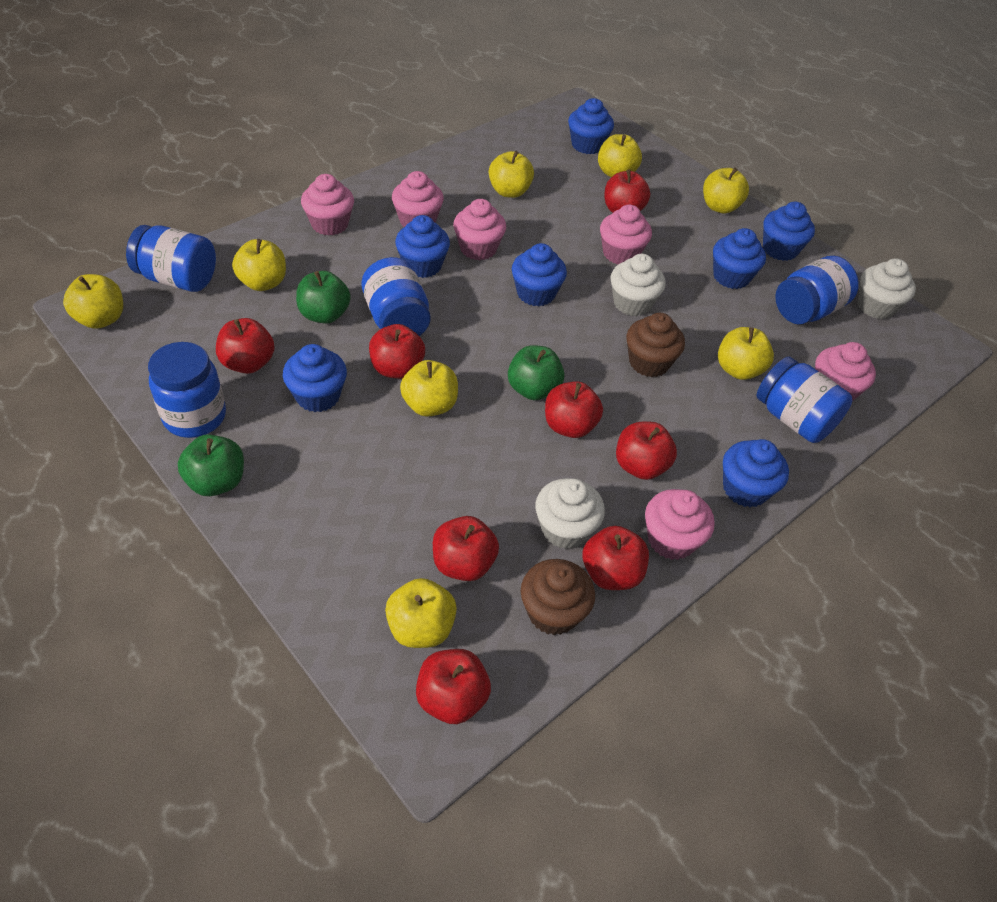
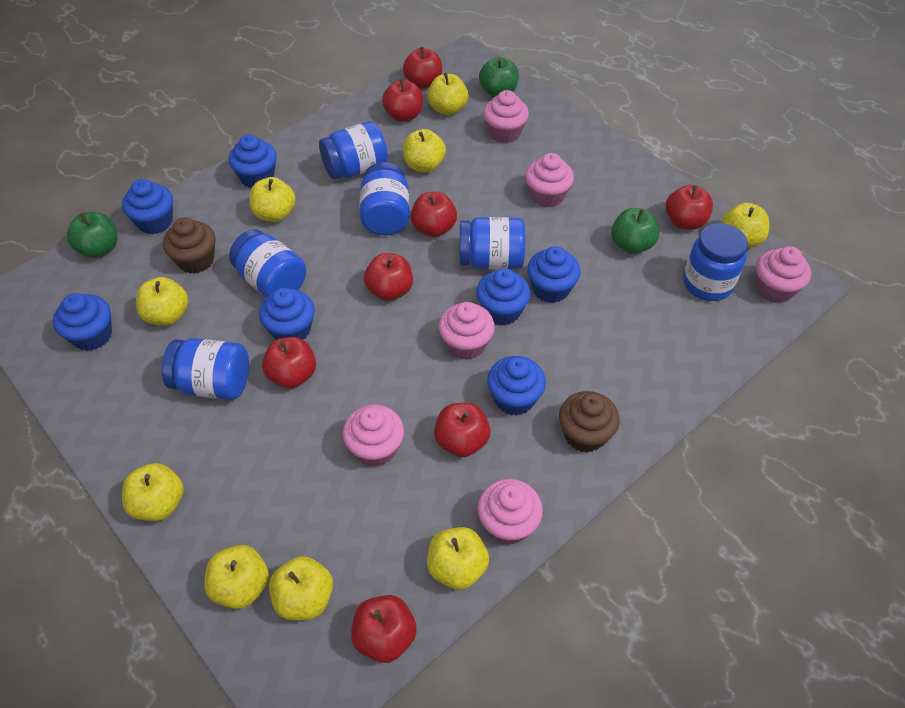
blue jar: 5 -> 6
white cupcake: 3 -> 0
yellow apple: 8 -> 9

